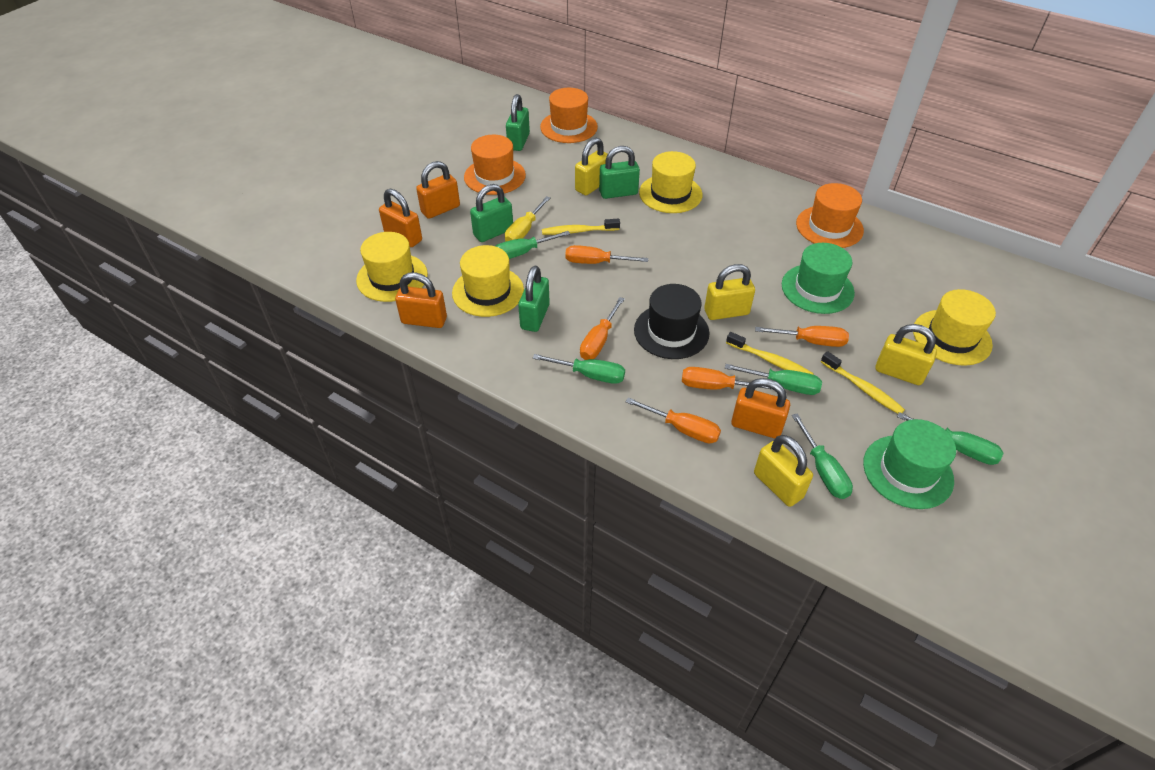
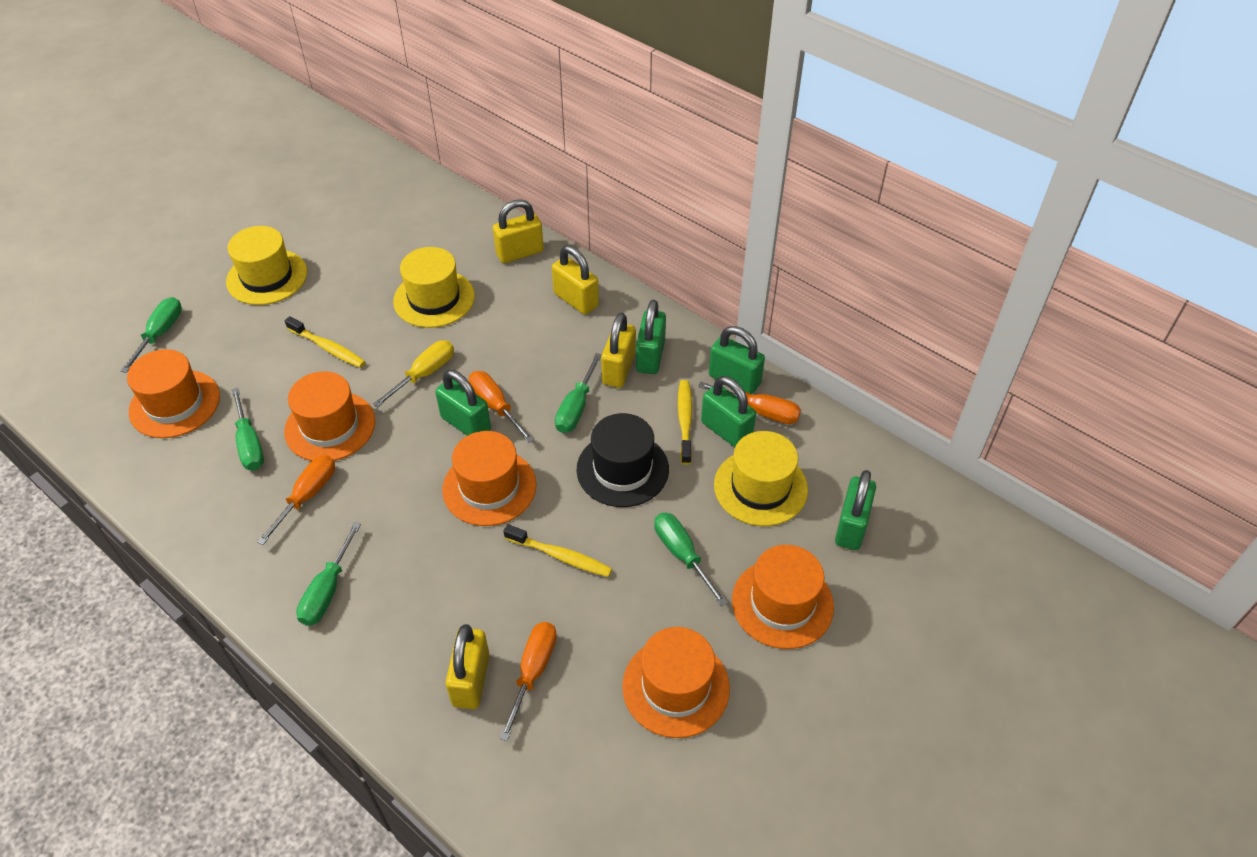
green hat: 2 -> 0
green padlock: 4 -> 5
orange hat: 3 -> 5
orange padlock: 4 -> 0
orange screwdriver: 5 -> 4
yellow hat: 4 -> 3

